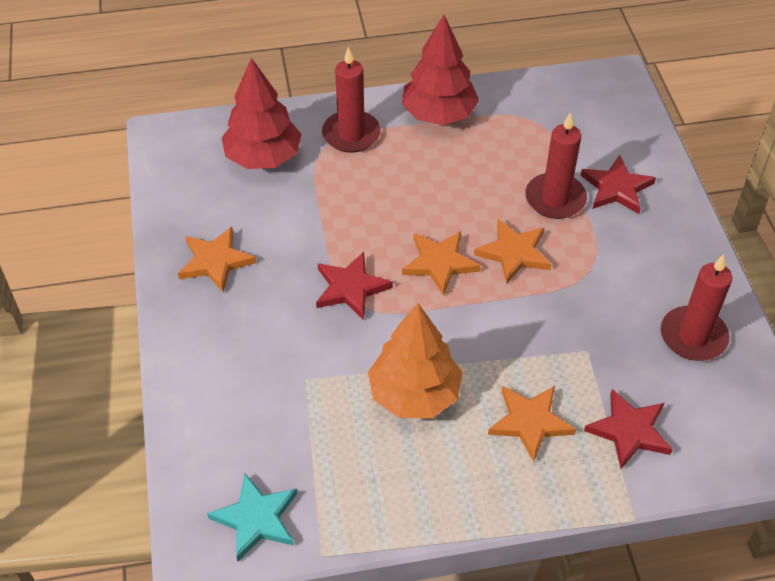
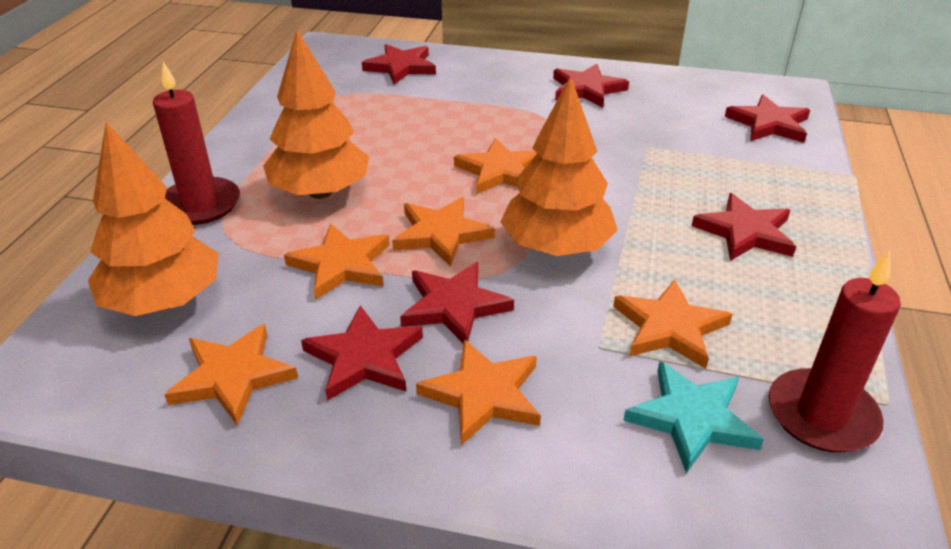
orange star: 4 -> 6
orange tree: 1 -> 3
red candle: 3 -> 2
red star: 3 -> 6
red tree: 2 -> 0

